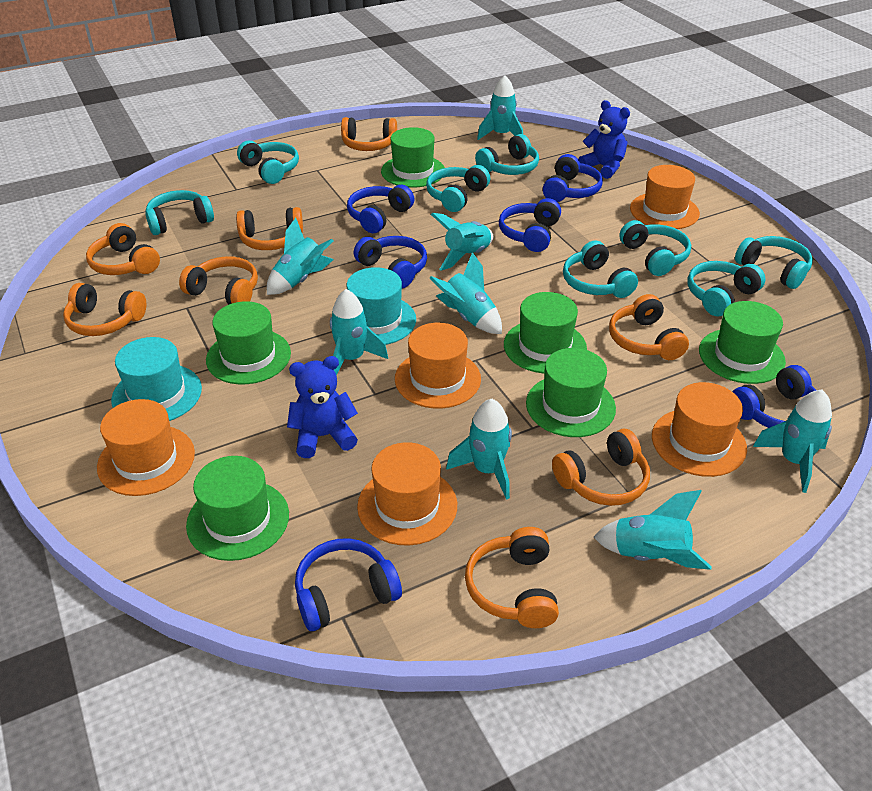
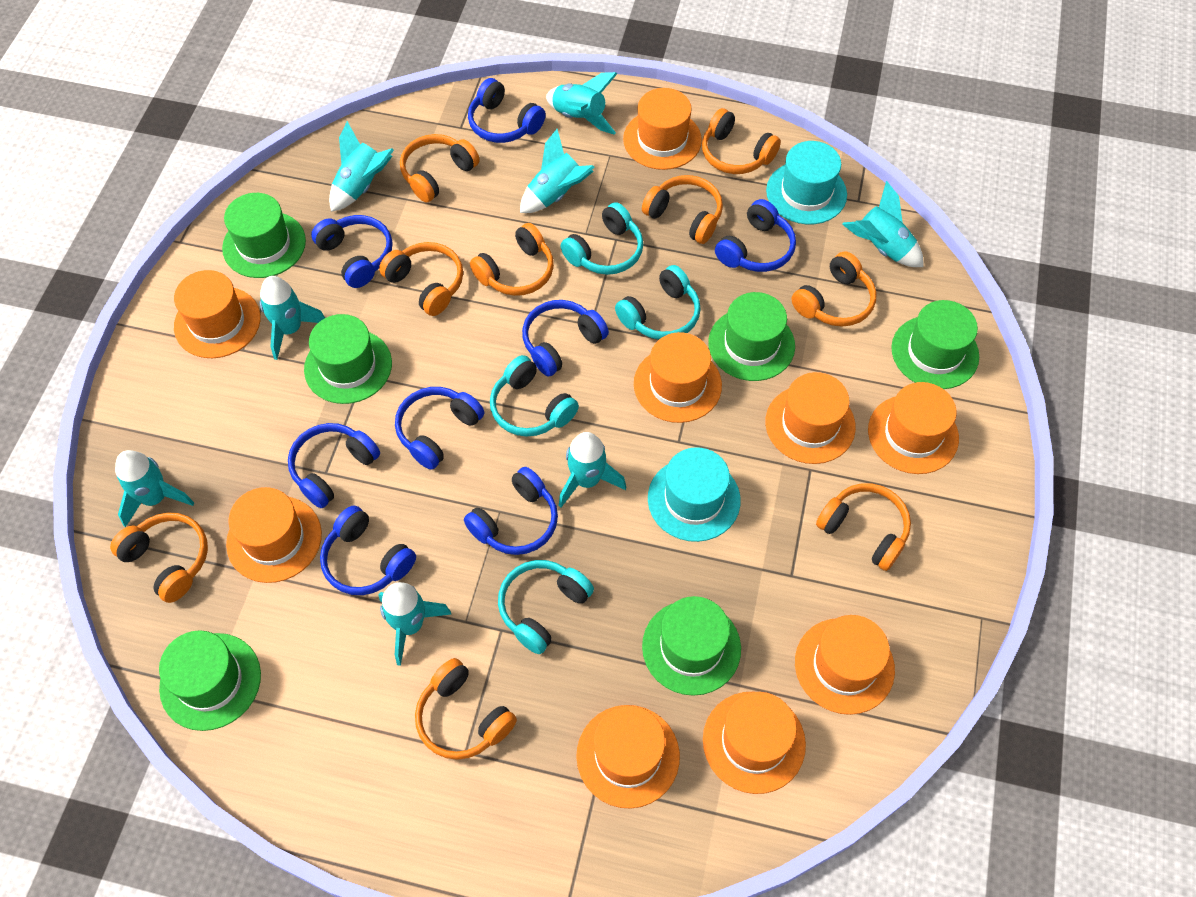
blue headphones: 6 -> 8
blue teddy bear: 2 -> 0
orange hat: 5 -> 9
orange headphones: 8 -> 9
turquoise headphones: 8 -> 4

